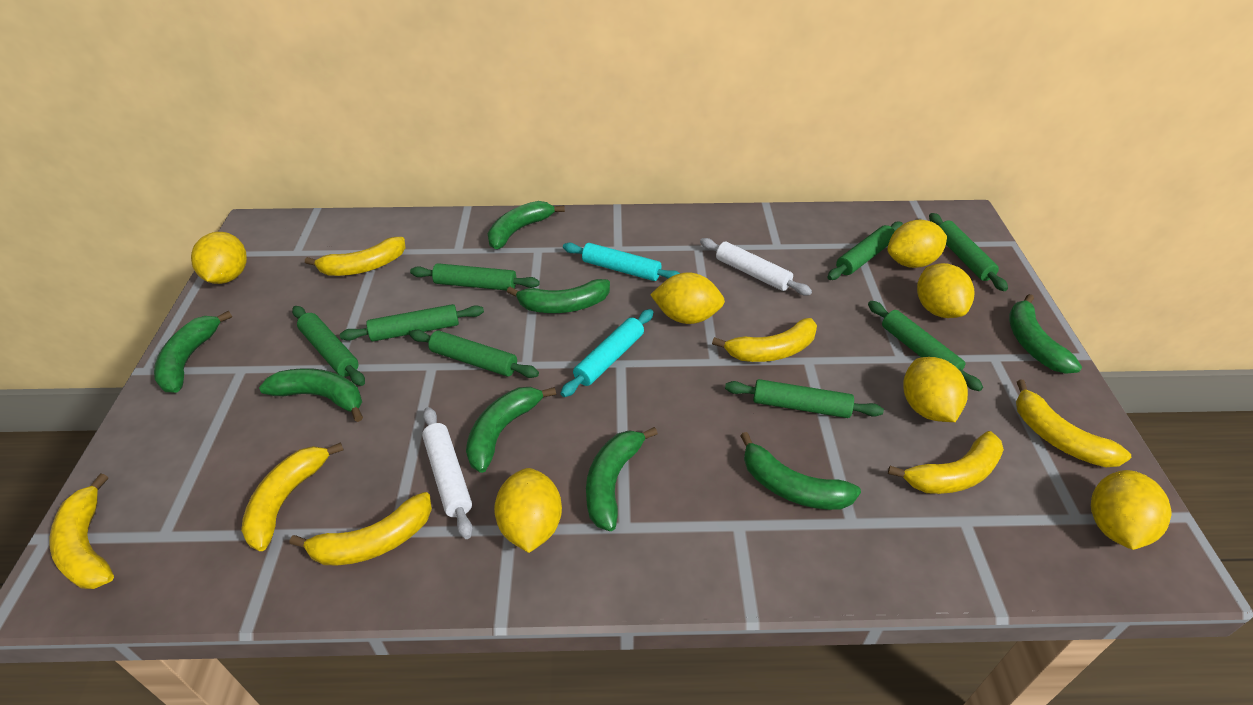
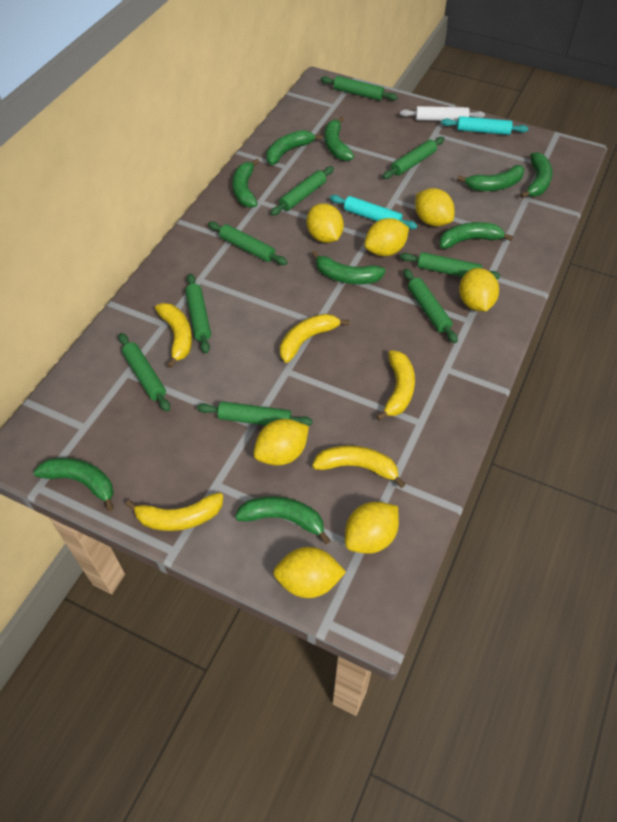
green banana: 8 -> 9
green rolling pin: 8 -> 9
white rolling pin: 2 -> 1
yellow banana: 7 -> 5

